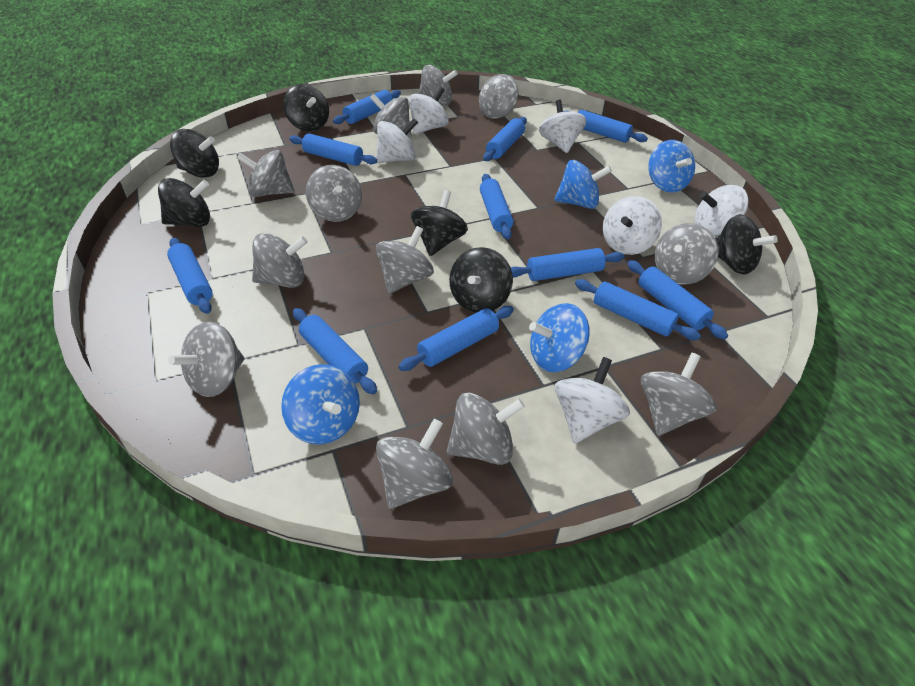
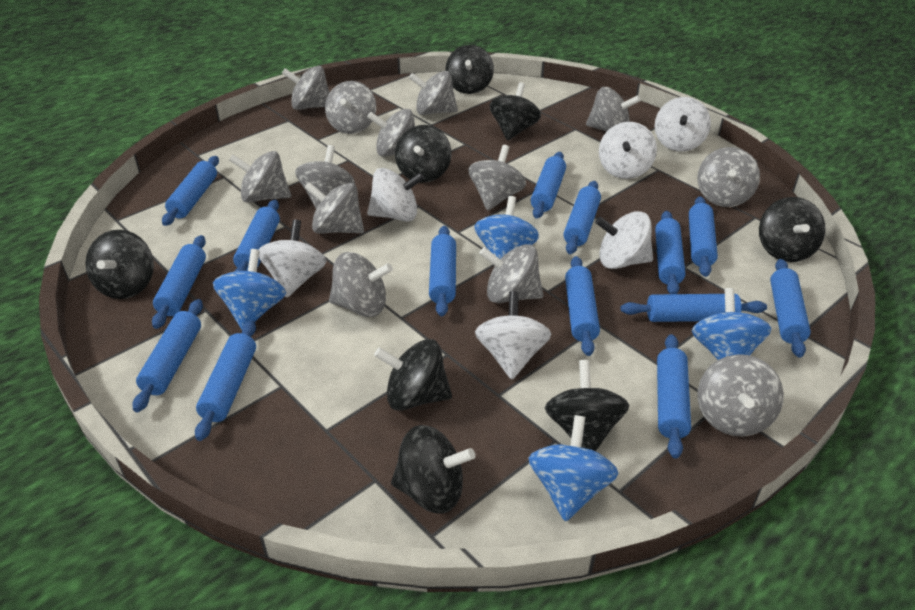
black spinning top: 6 -> 8
blue rolling pin: 11 -> 14
grey spinning top: 12 -> 13

